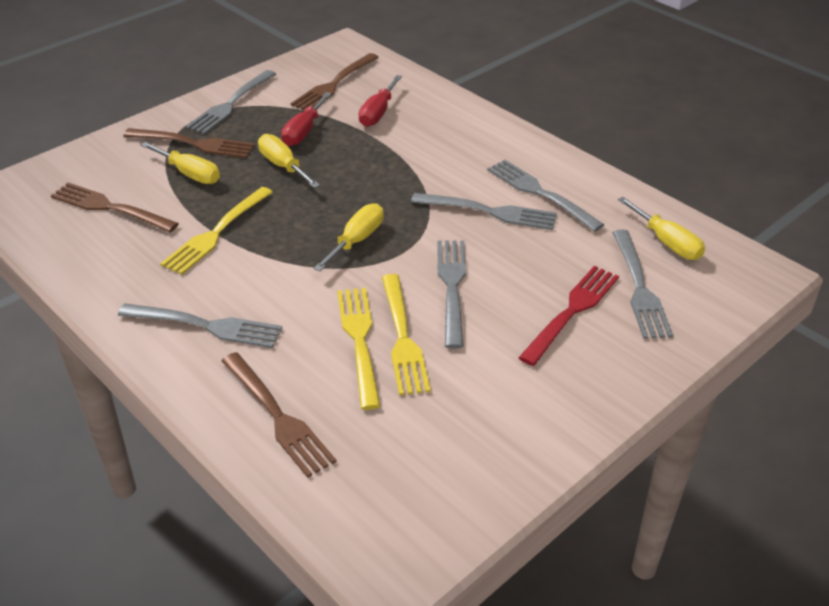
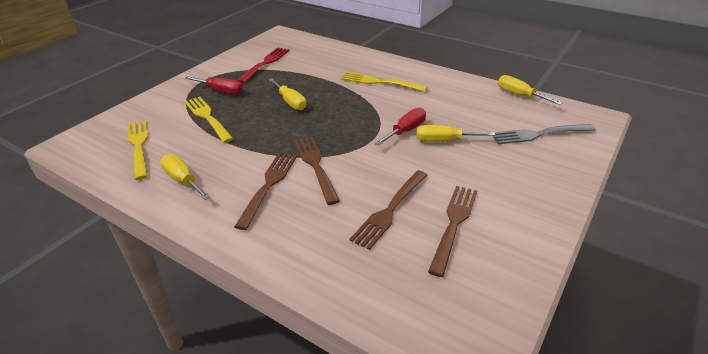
grey fork: 6 -> 1

